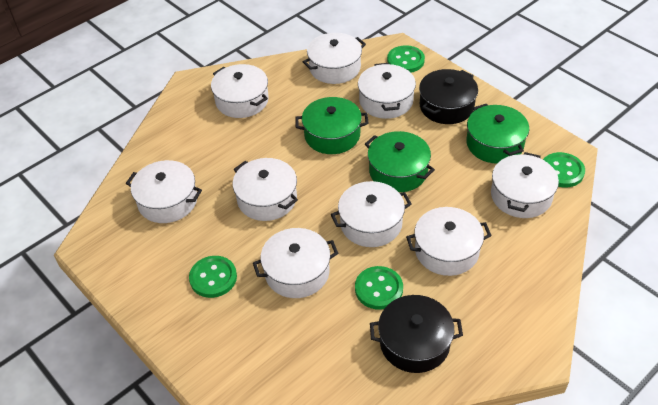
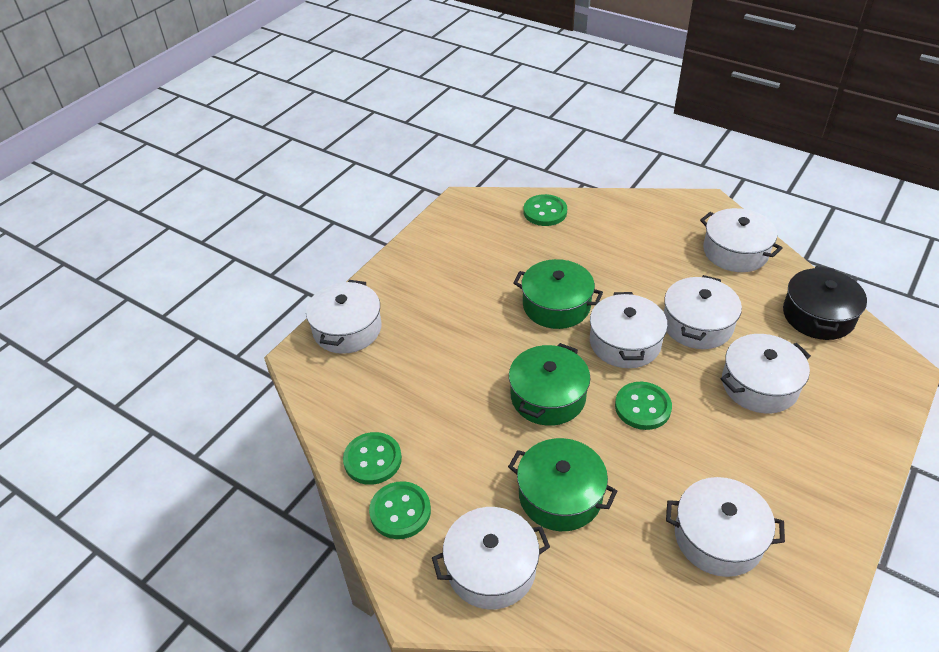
black pot: 2 -> 1
white pot: 9 -> 7

